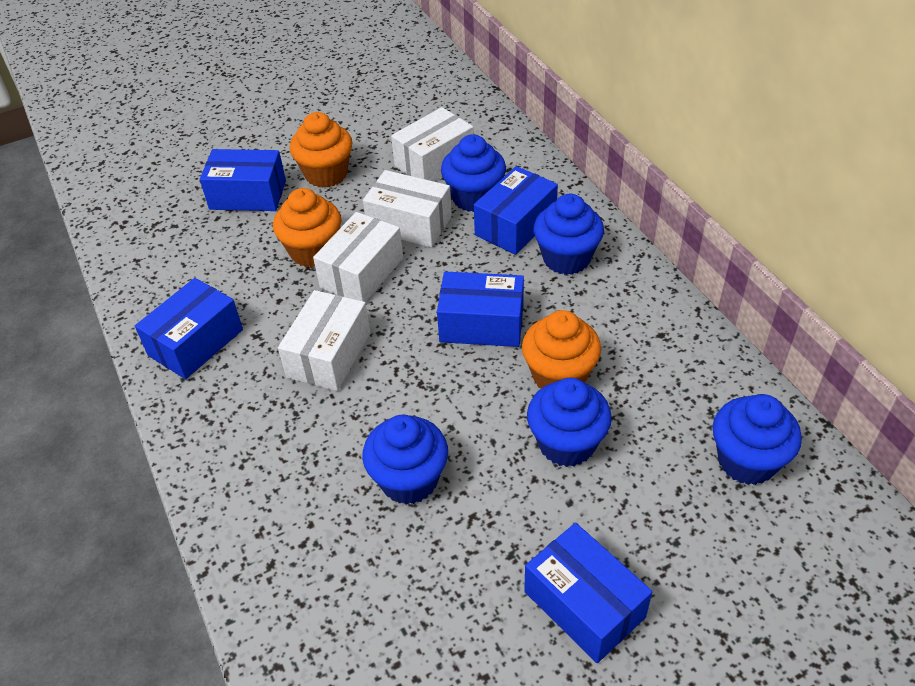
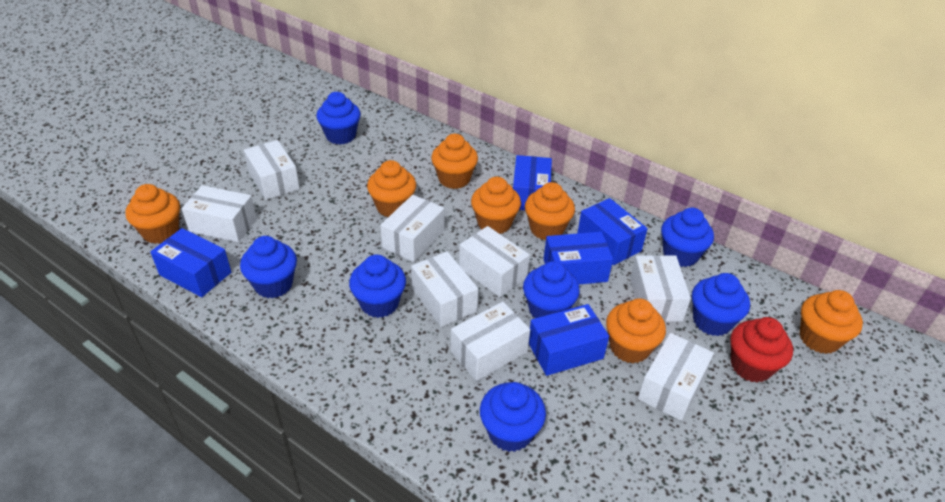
blue cupcake: 5 -> 7
orange cupcake: 3 -> 7
red cupcake: 0 -> 1
white box: 4 -> 8

